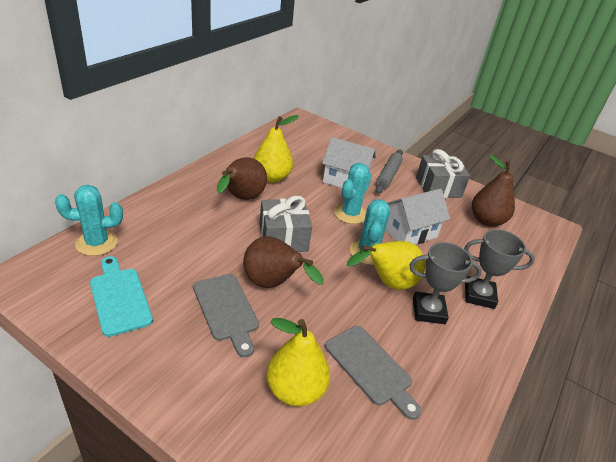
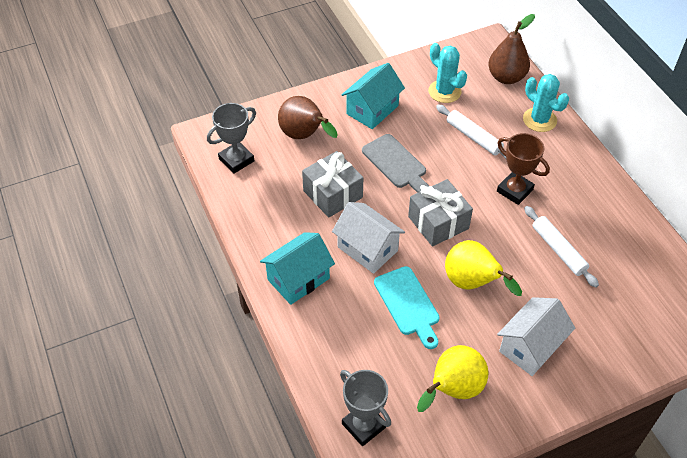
brown pear: 3 -> 2
brown trophy: 0 -> 1
grey cutting board: 2 -> 1
grey rolling pin: 1 -> 0
turquoise cactus: 3 -> 2
turquoise house: 0 -> 2
white rolling pin: 0 -> 2
yellow pear: 3 -> 2

